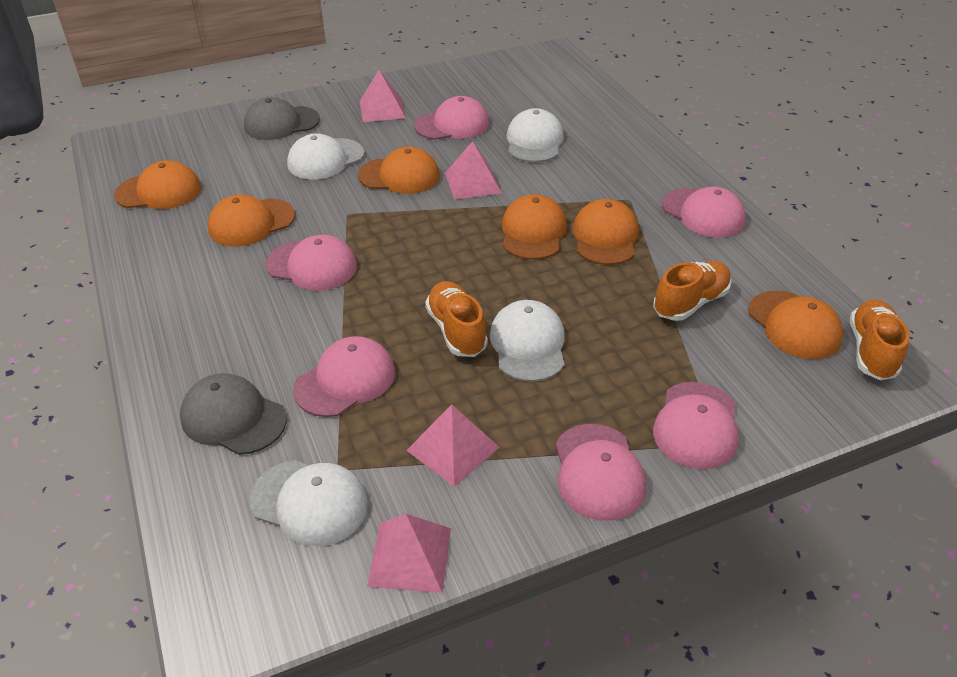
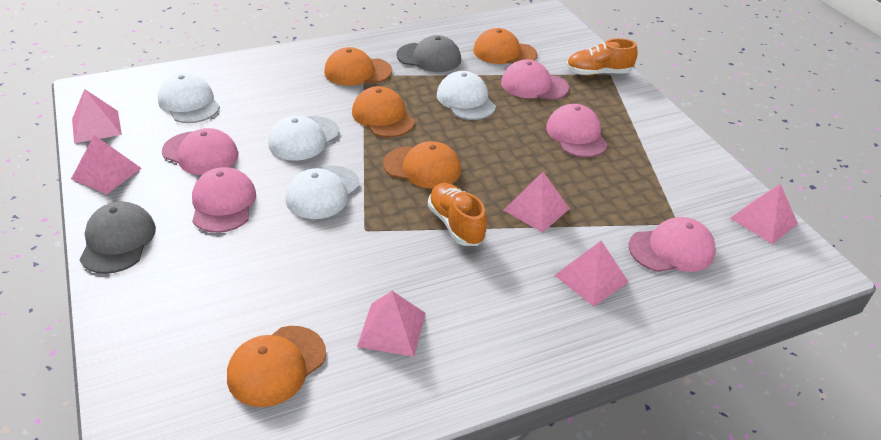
orange cap: 6 -> 5
orange shoe: 3 -> 2
pink cap: 6 -> 5
pink pyramid: 4 -> 6

